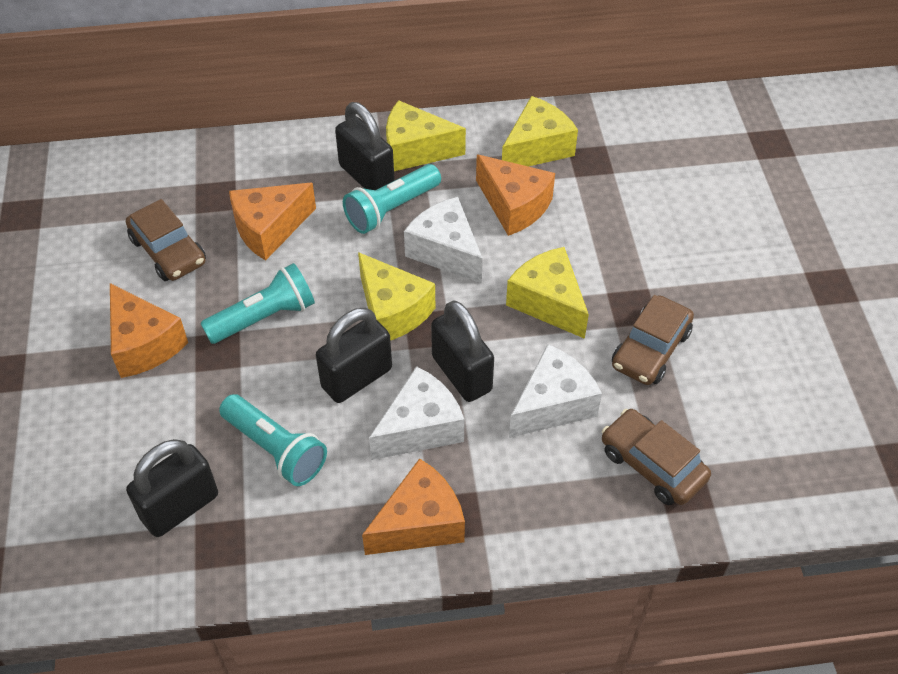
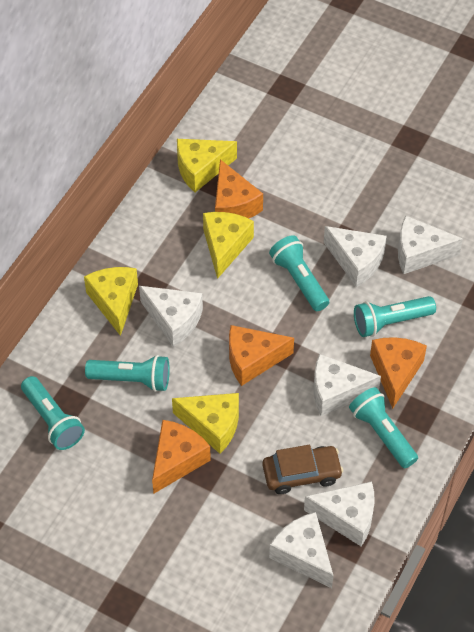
black padlock: 4 -> 0
brown car: 3 -> 1
turquoise flashlight: 3 -> 5
white cheese: 3 -> 6

